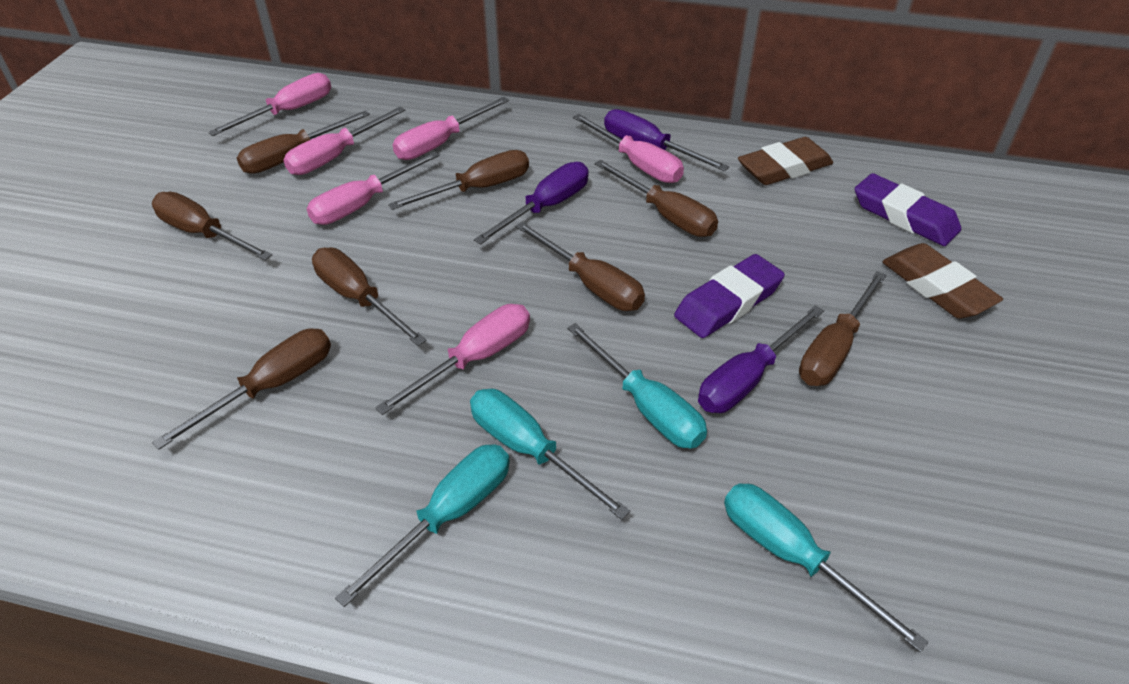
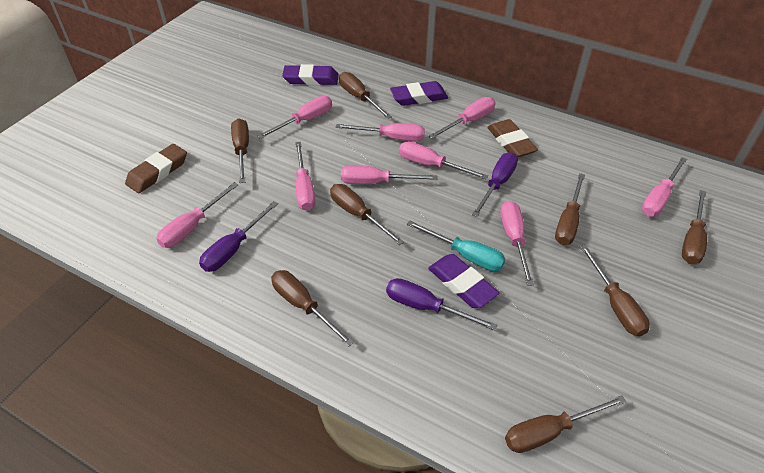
pink screwdriver: 6 -> 9
purple eraser: 2 -> 3
turquoise screwdriver: 4 -> 1

